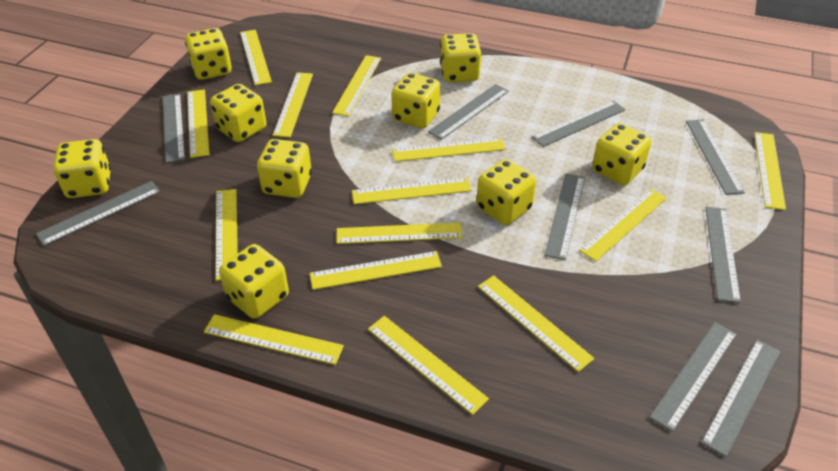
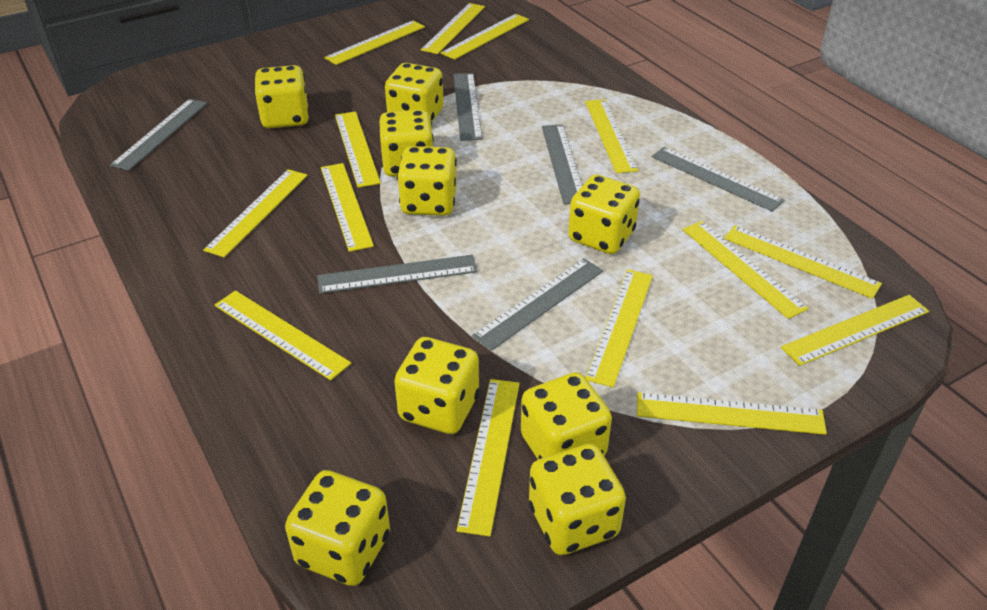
grey ruler: 9 -> 6

